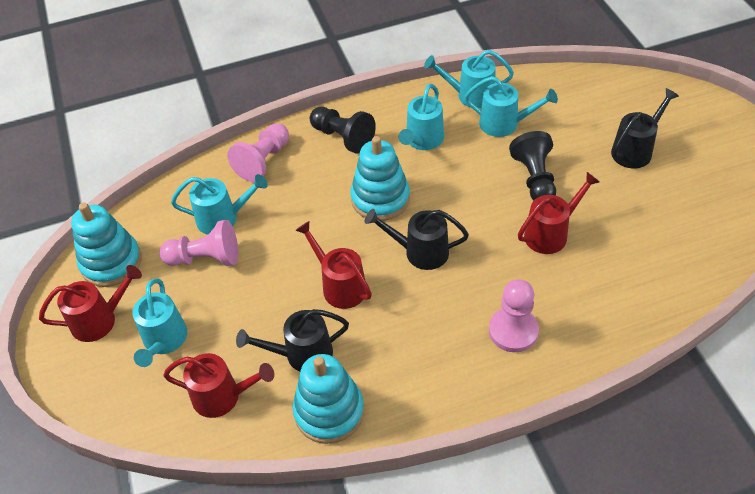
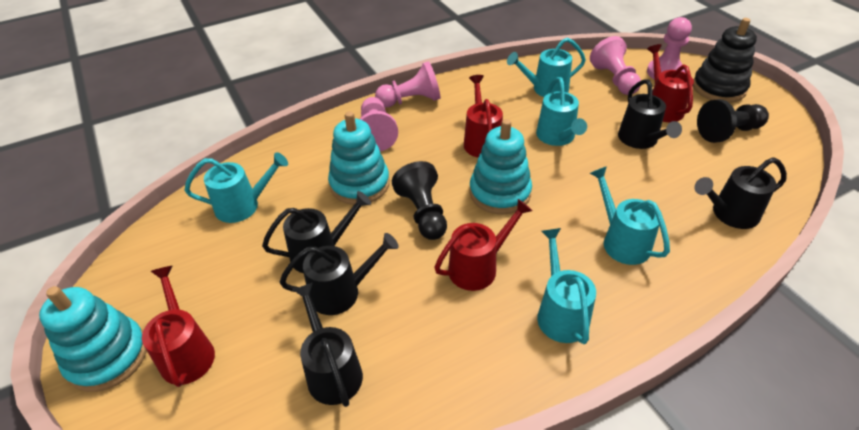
black stacking toy: 0 -> 1
black watering can: 3 -> 5
pink pawn: 3 -> 4

